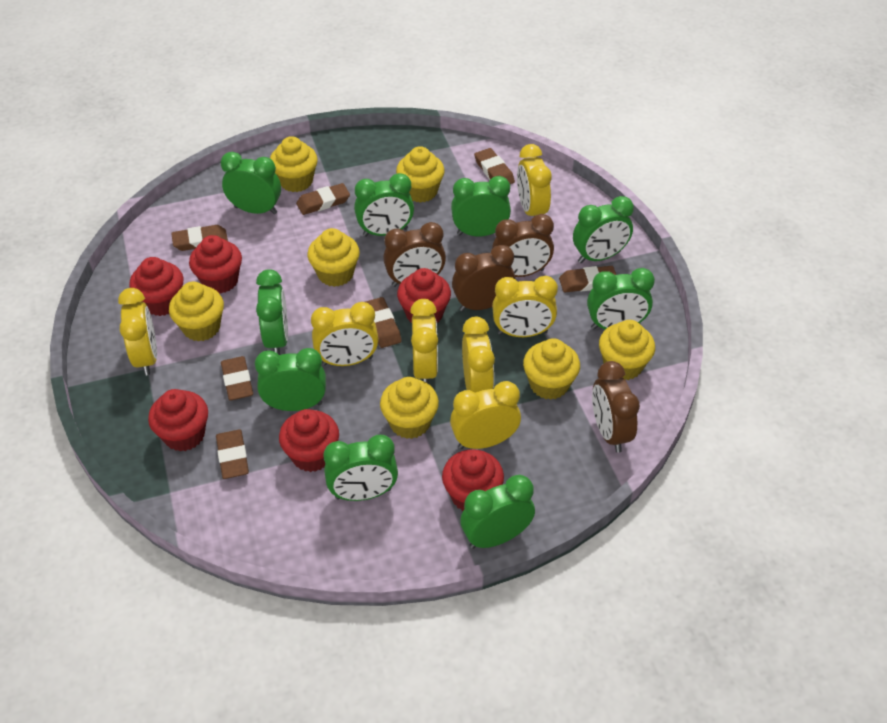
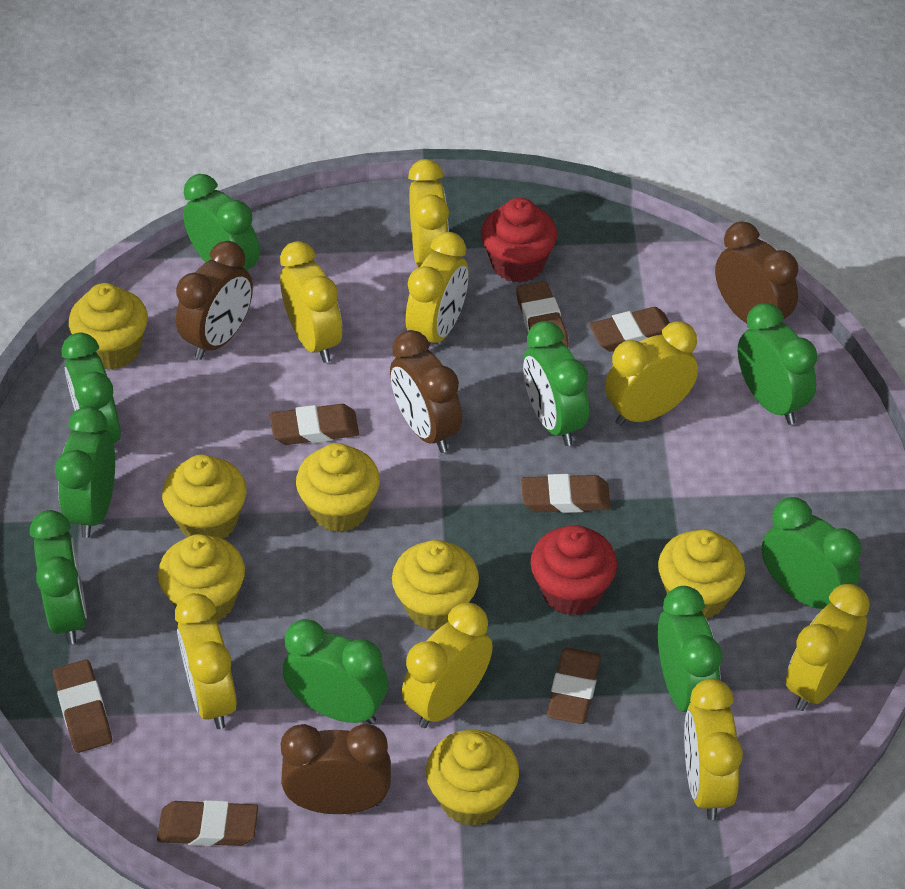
red cupcake: 6 -> 2
yellow clock: 7 -> 8

